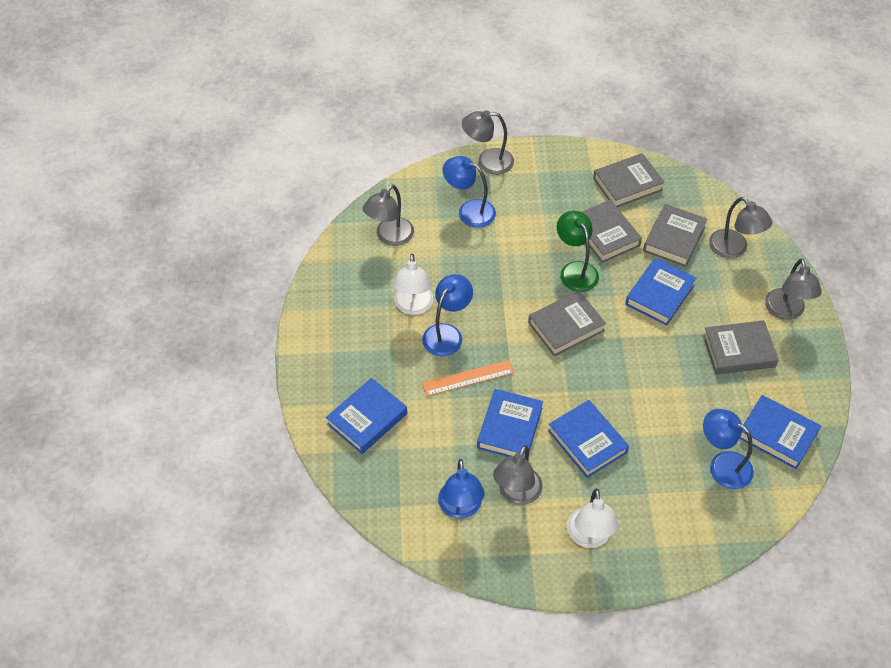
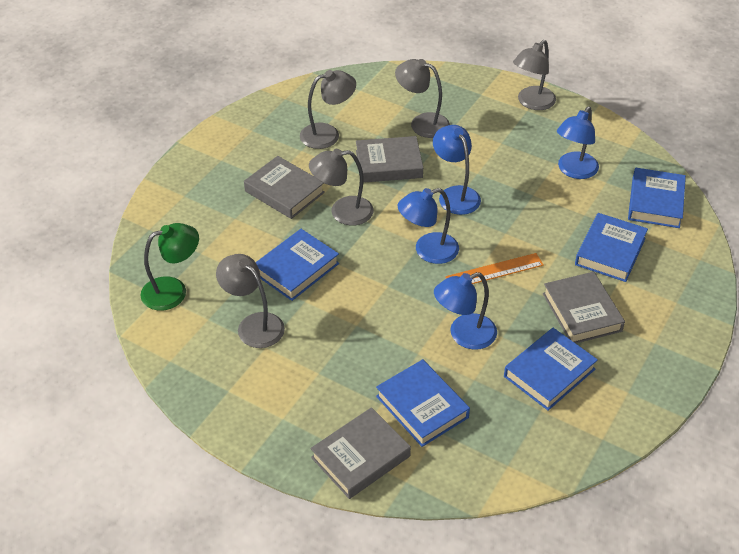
grey book: 5 -> 4
white lamp: 2 -> 0

